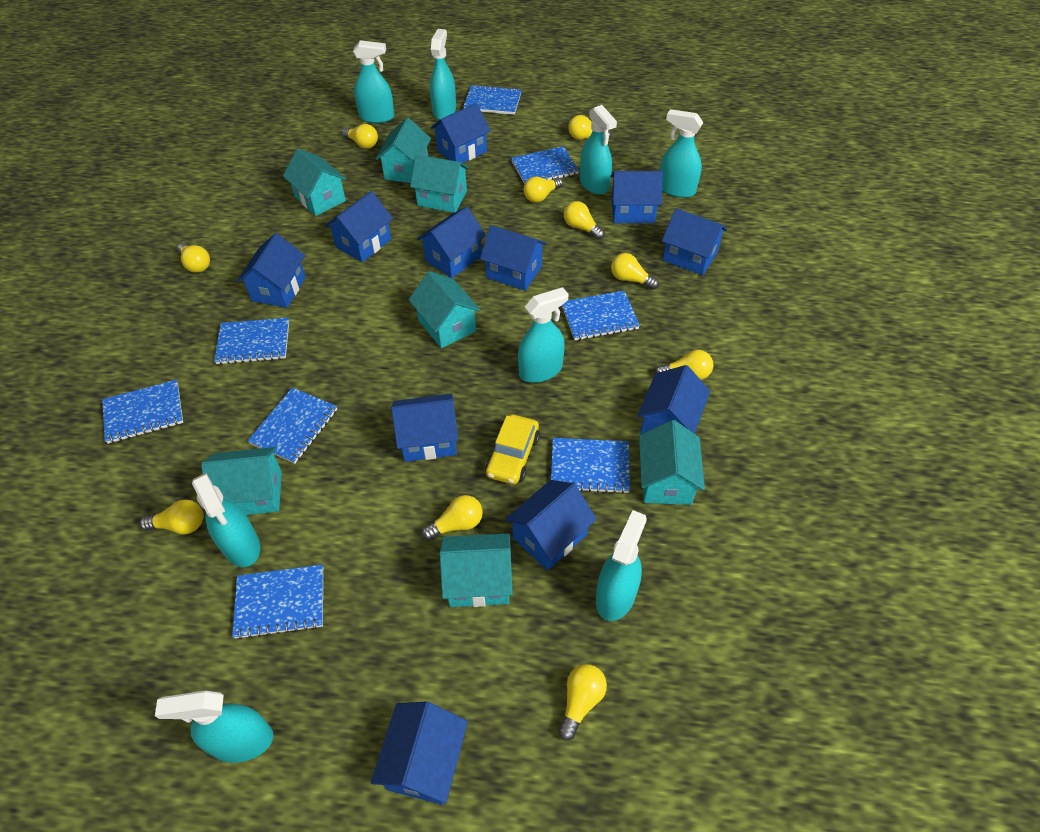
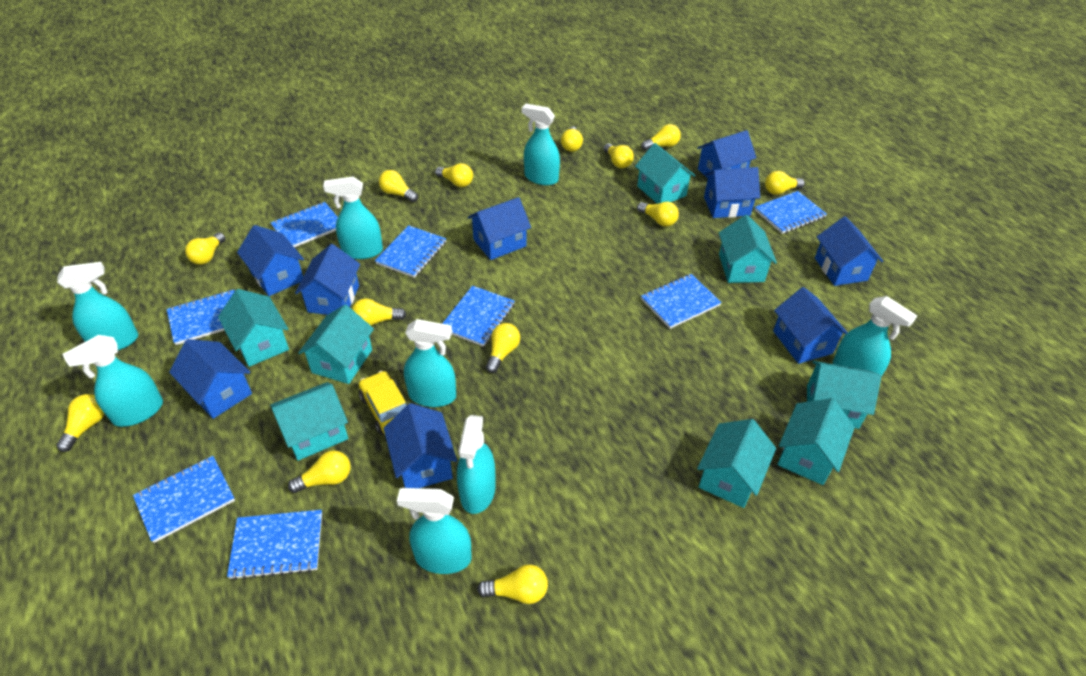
blue house: 11 -> 9
turquoise house: 7 -> 8
yellow light bulb: 10 -> 13

